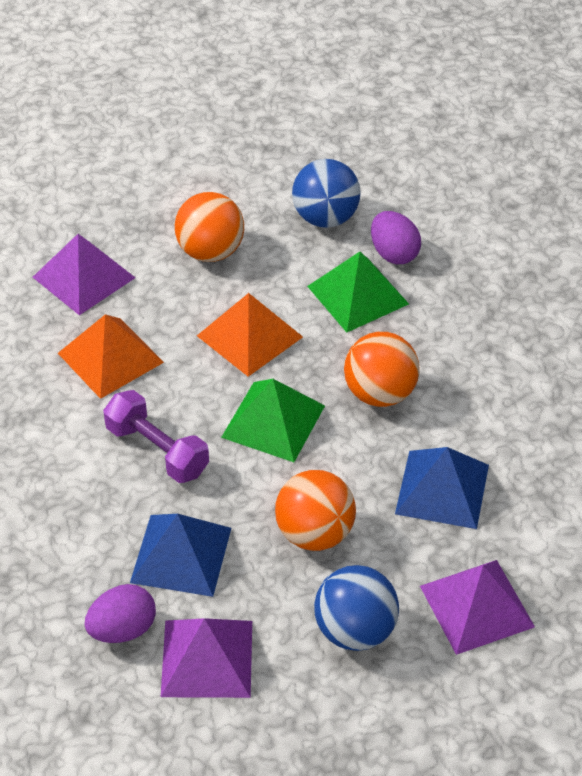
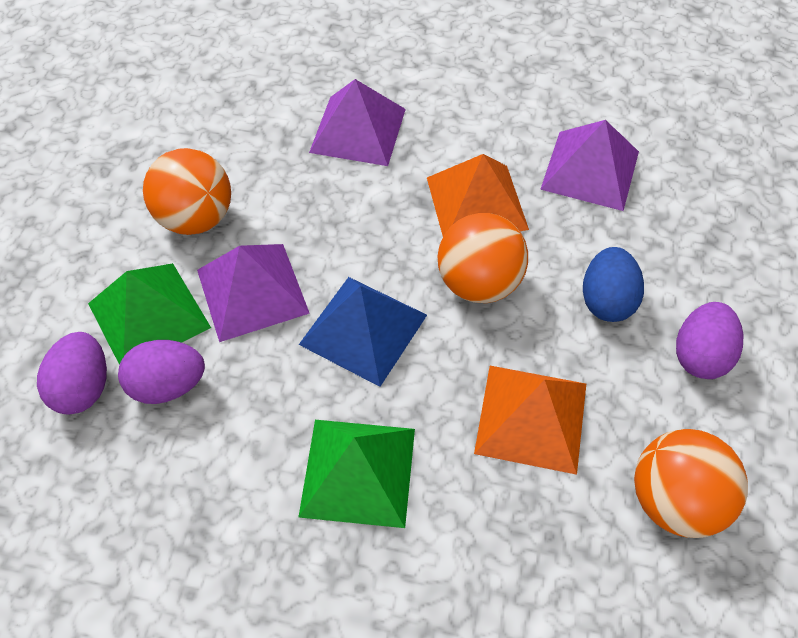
blue ball: 2 -> 0
blue egg: 0 -> 1
blue pyramid: 2 -> 1
purple dumbbell: 1 -> 0
purple egg: 2 -> 3

